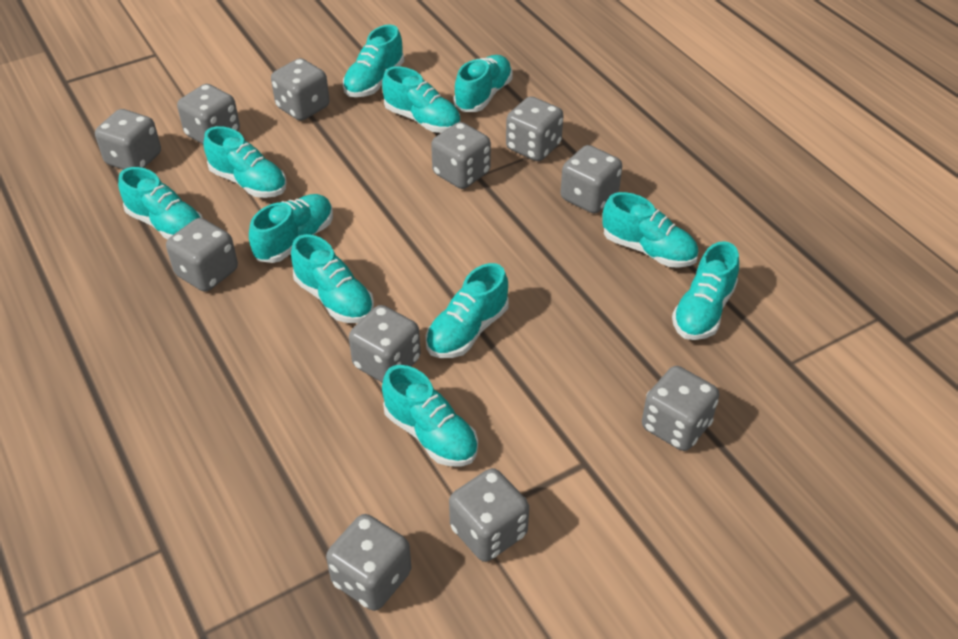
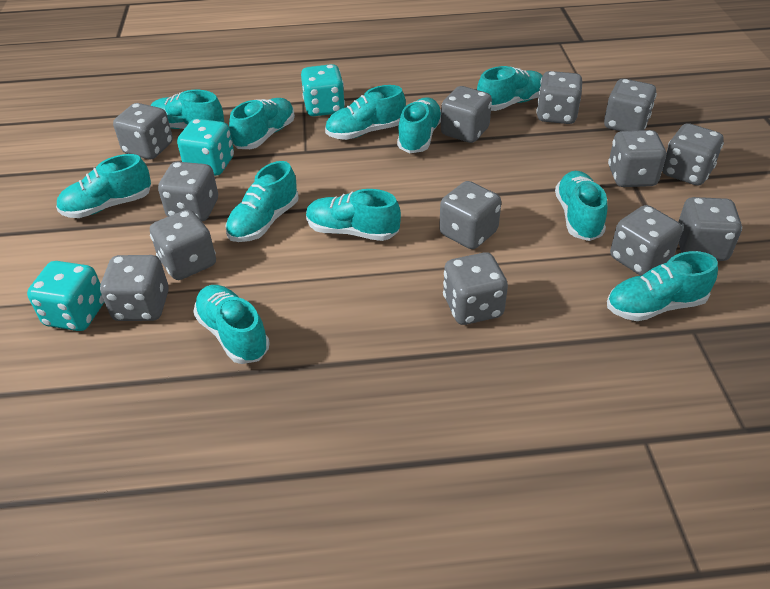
grey dice: 11 -> 13
turquoise dice: 0 -> 3

